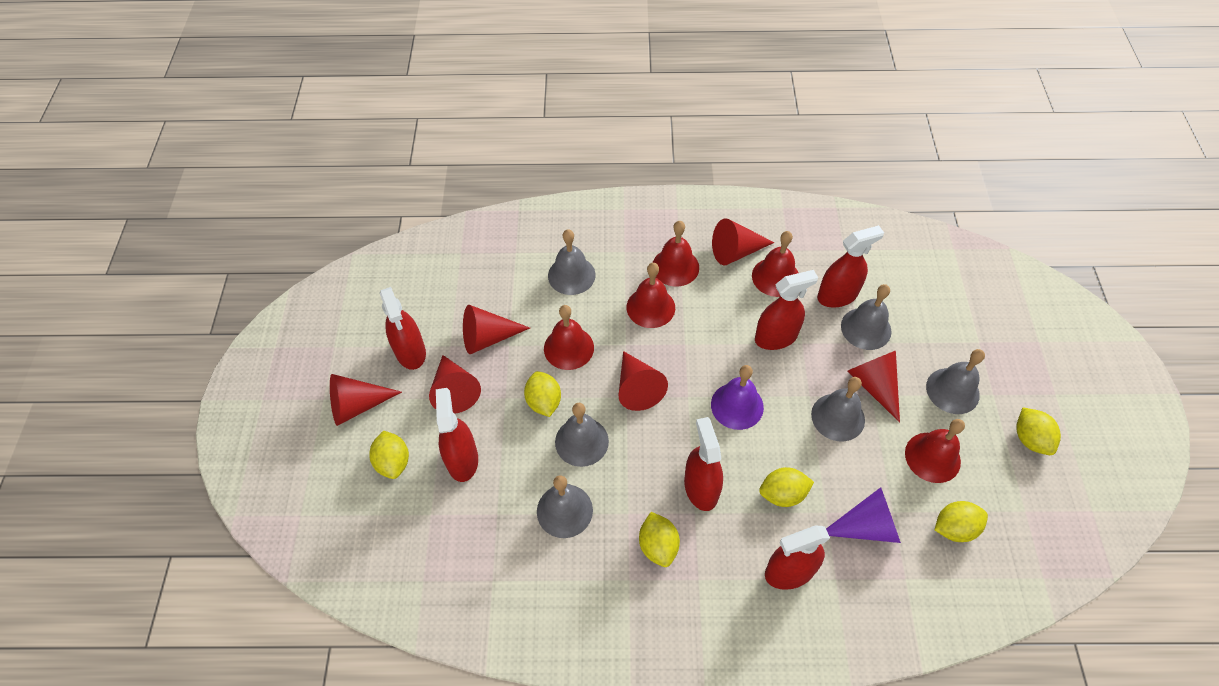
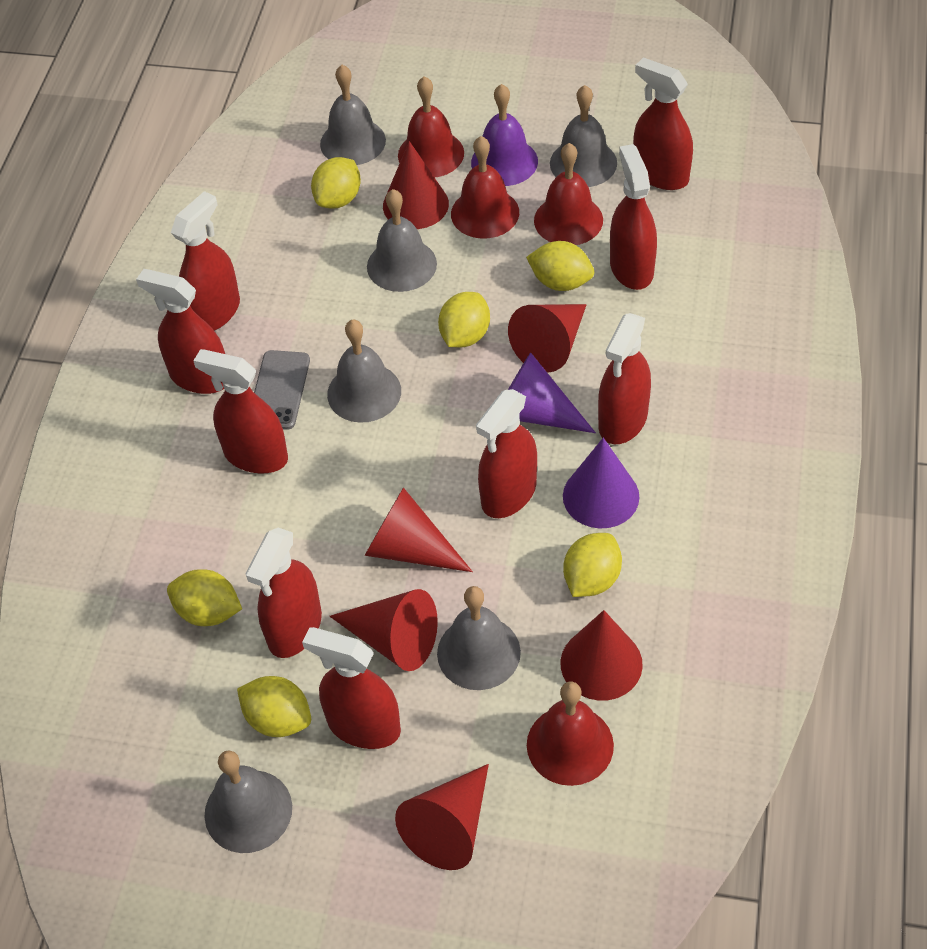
grey phone: 0 -> 1
purple cone: 1 -> 2
red bell: 5 -> 4
red spray bottle: 6 -> 9

